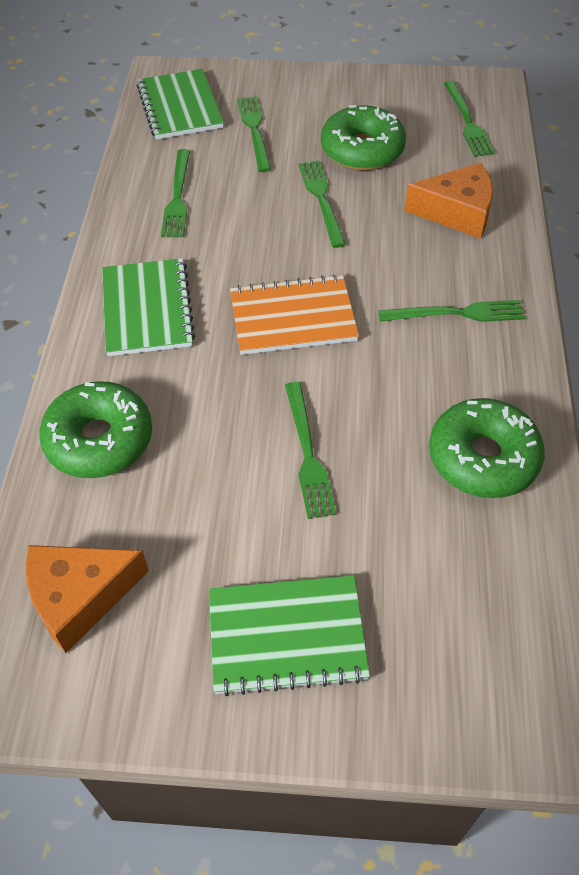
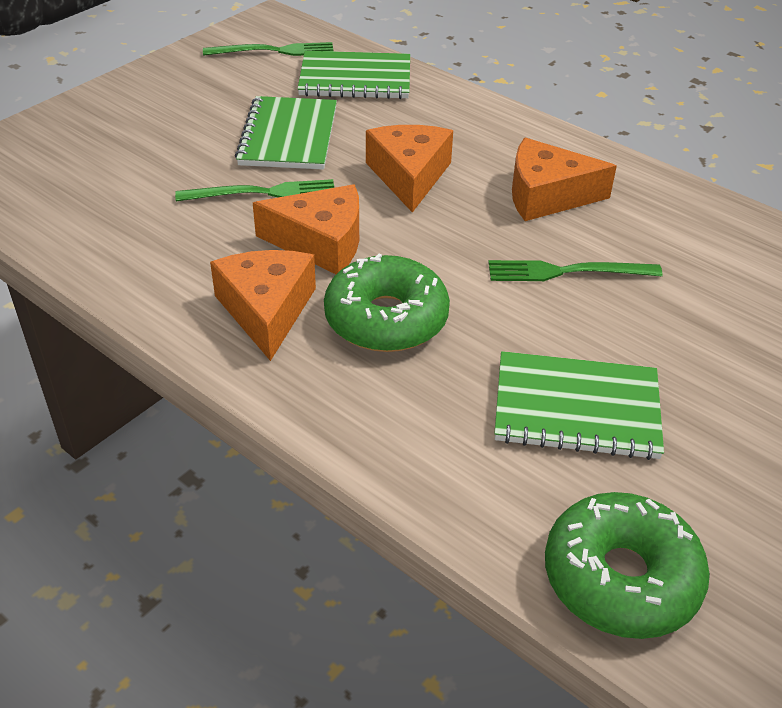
green donut: 3 -> 2
green fork: 6 -> 3
orange cheese: 2 -> 4
orange notebook: 1 -> 0

